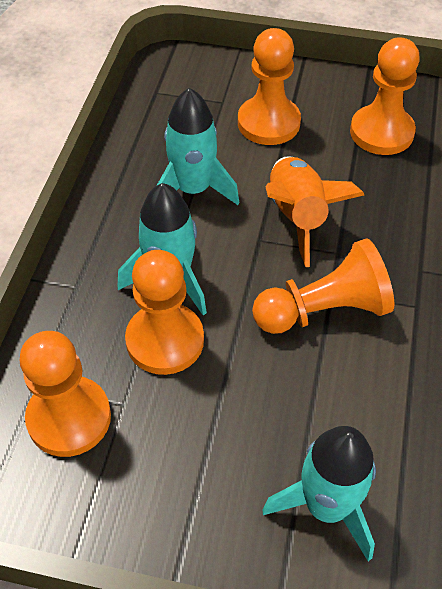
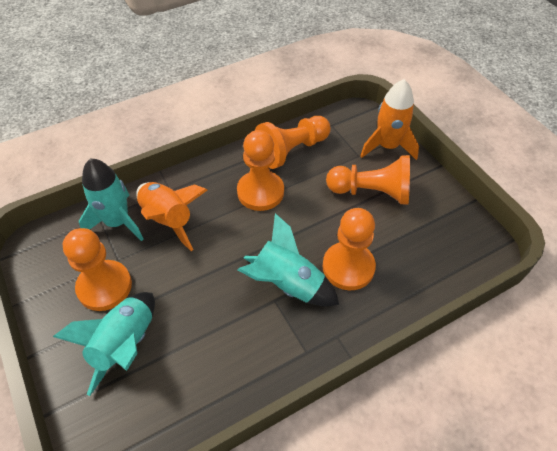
orange rocket: 1 -> 2

